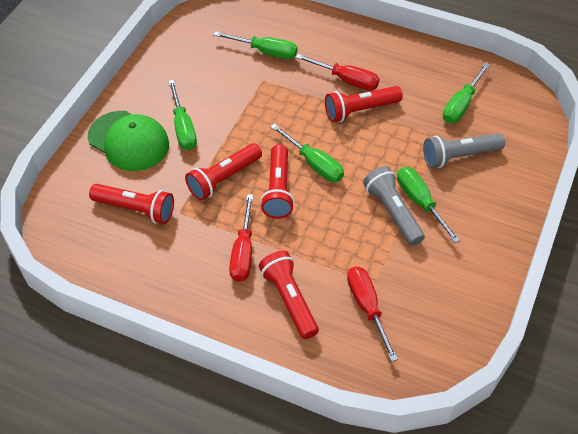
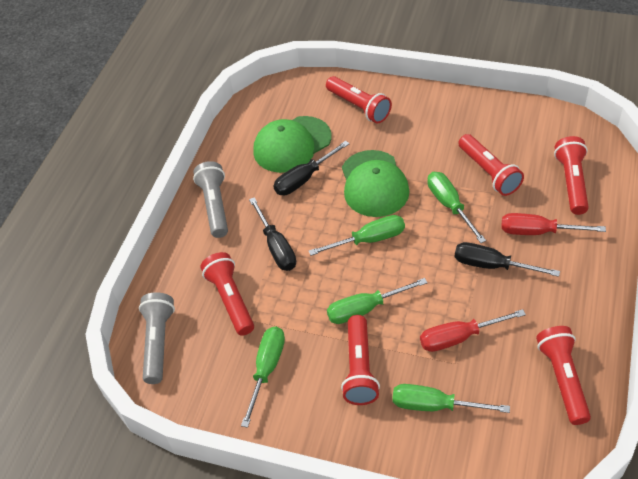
black screwdriver: 0 -> 3
green cap: 1 -> 2
red flashlight: 5 -> 6
red screwdriver: 3 -> 2

